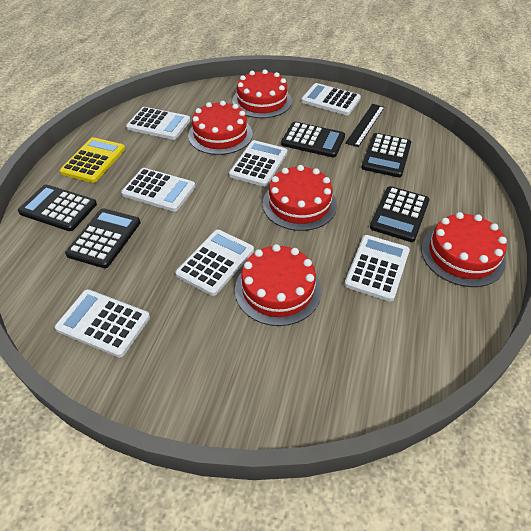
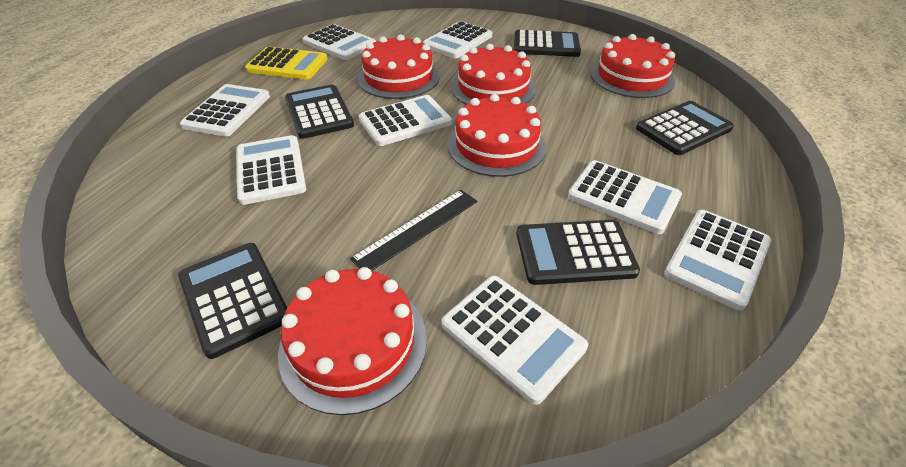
white calculator: 7 -> 8

